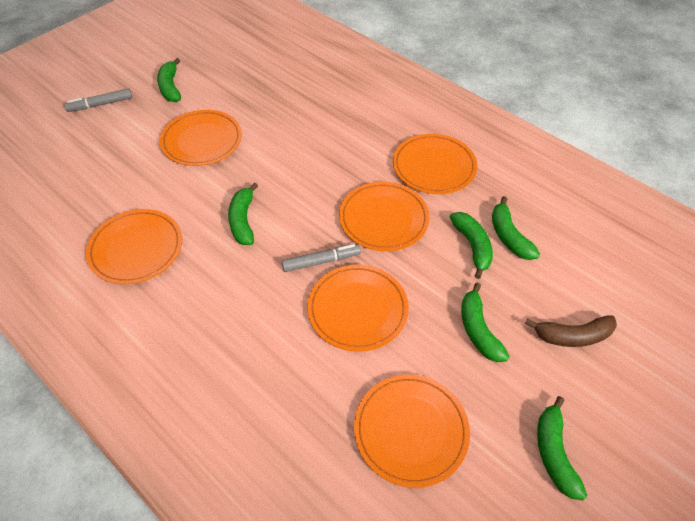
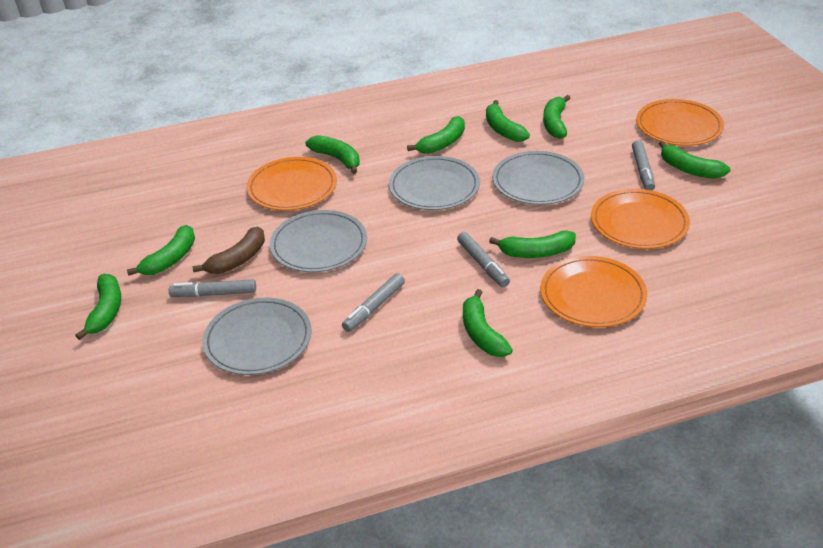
green banana: 6 -> 9
grey marker: 2 -> 4
grey plate: 0 -> 4
orange plate: 6 -> 4

